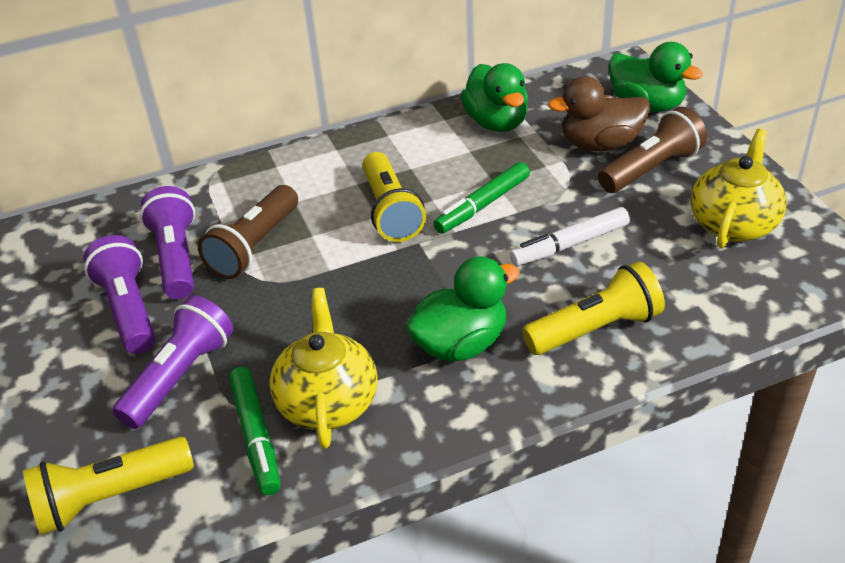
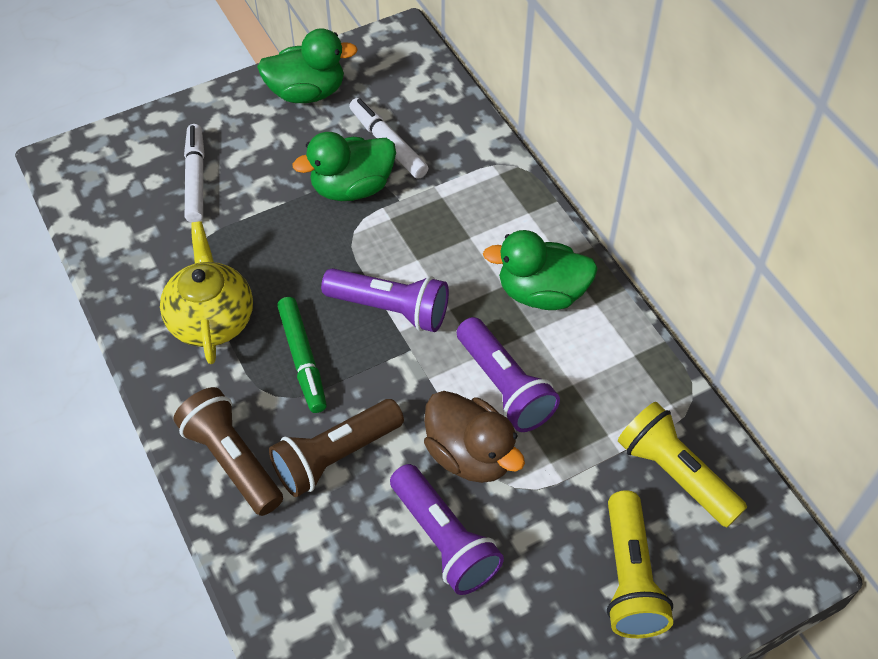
green marker: 2 -> 1
white marker: 1 -> 2
yellow flashlight: 3 -> 2
yellow teapot: 2 -> 1

